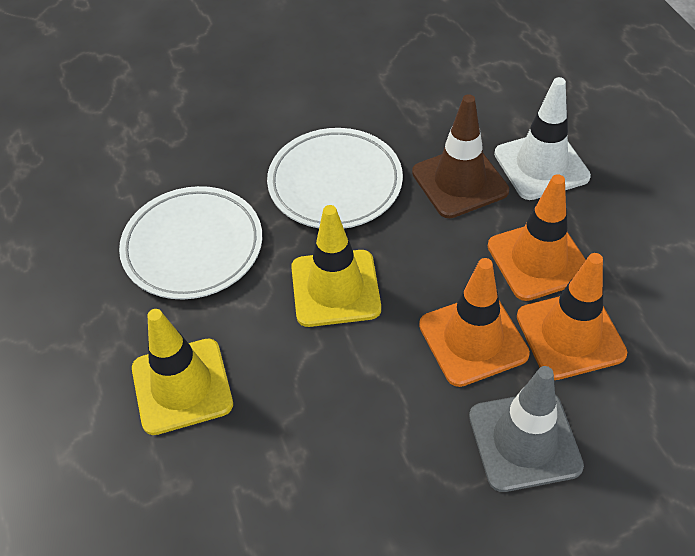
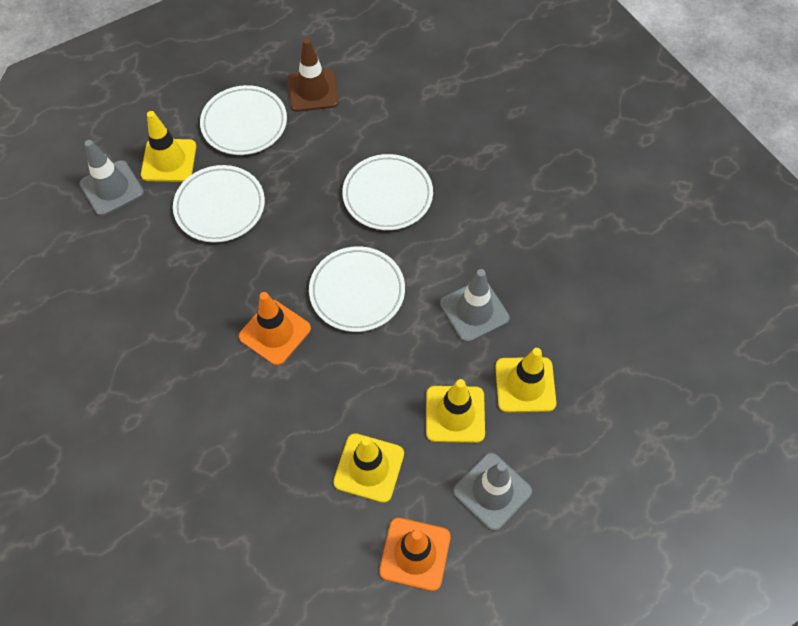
grey traffic cone: 1 -> 3
orange traffic cone: 3 -> 2
white plate: 2 -> 4
white traffic cone: 1 -> 0
yellow traffic cone: 2 -> 4

